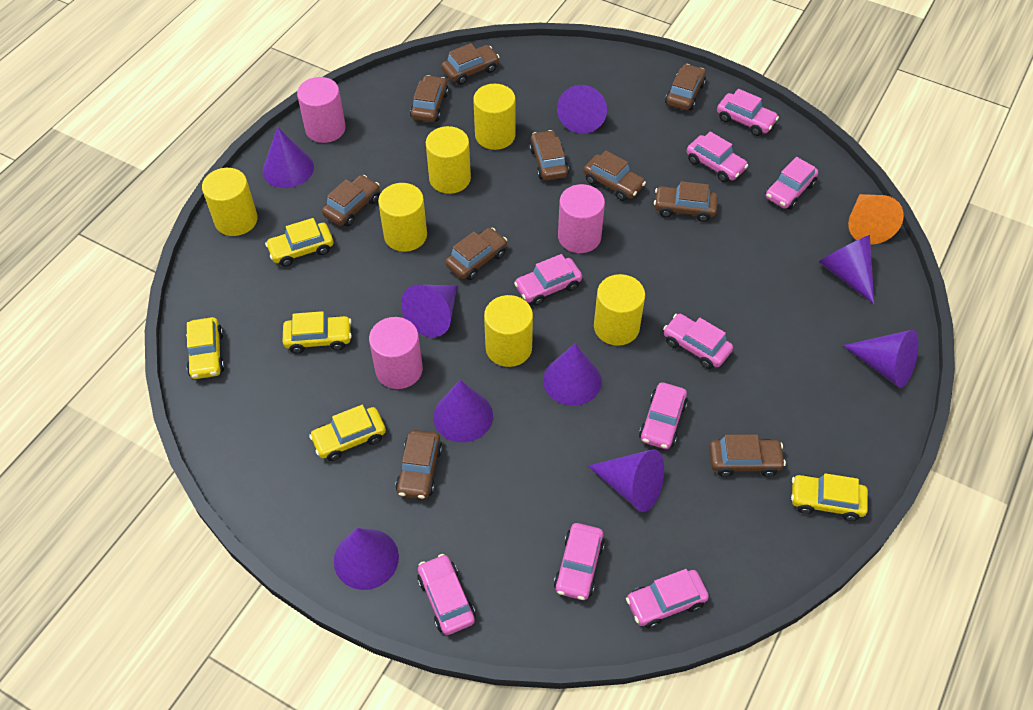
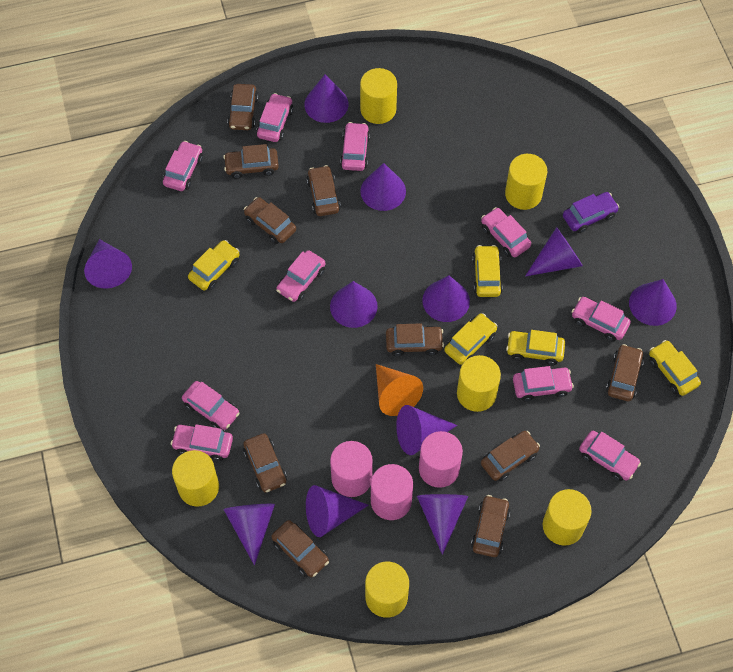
pink car: 9 -> 10
purple car: 0 -> 1
purple cone: 9 -> 11

